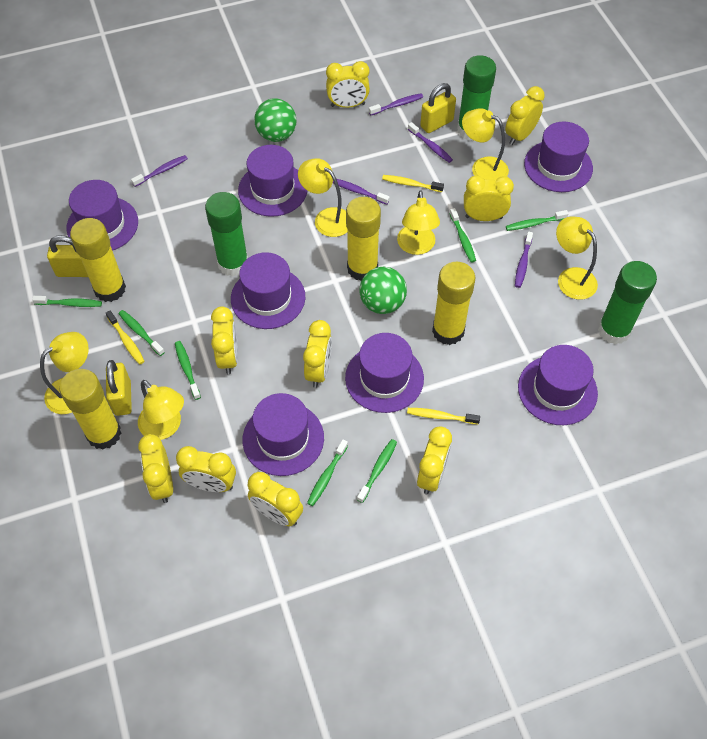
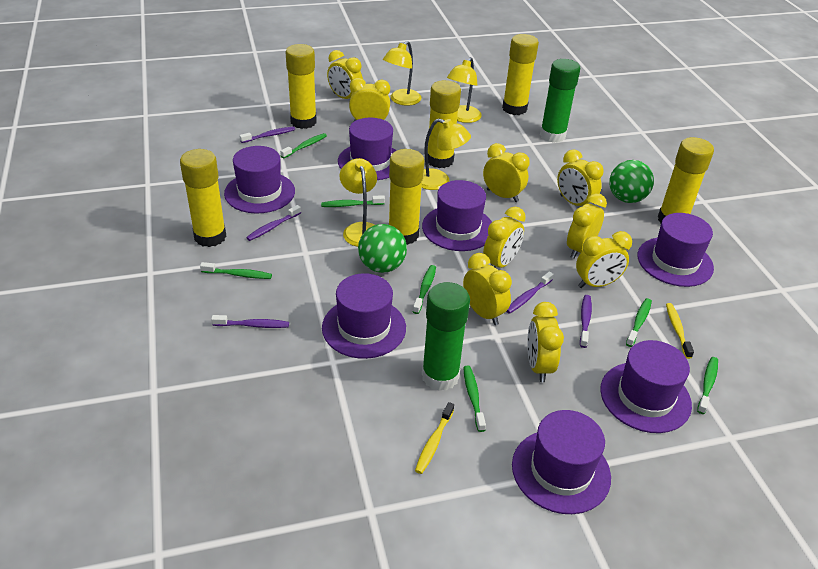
green glue stick: 3 -> 2
yellow glue stick: 4 -> 6
yellow lamp: 6 -> 4
yellow padlock: 3 -> 0
yellow toothbrush: 3 -> 2

